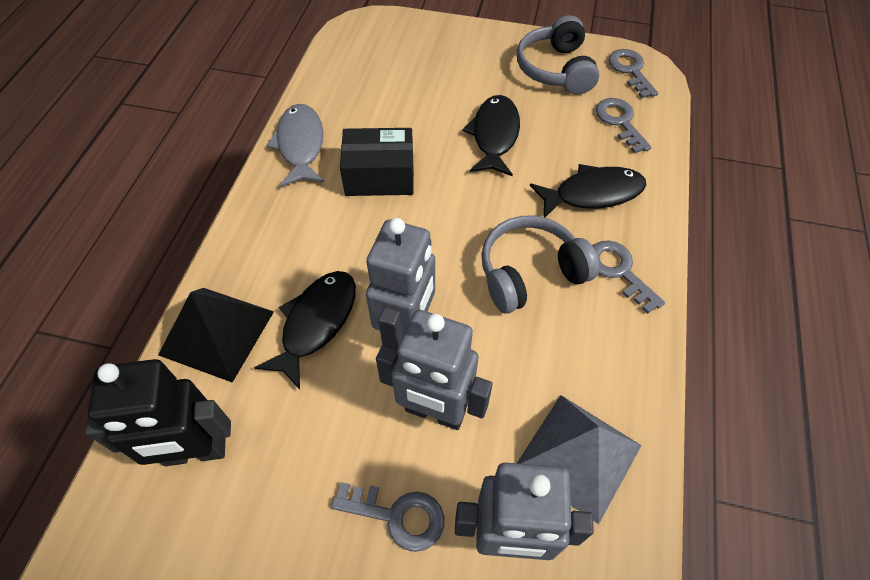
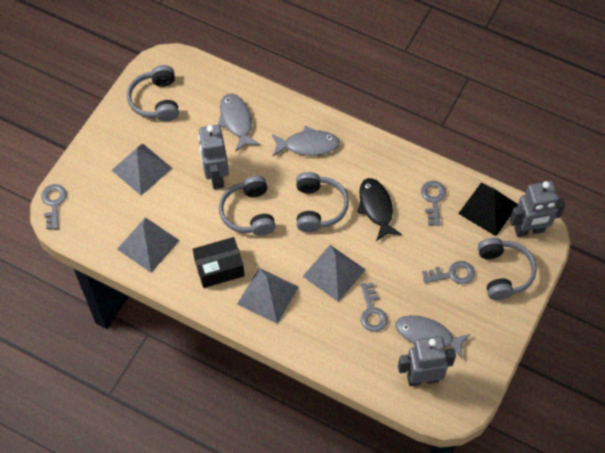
black fish: 3 -> 1
black robot: 1 -> 0
grey fish: 1 -> 3
grey headphones: 2 -> 4
grey pyramid: 1 -> 4

